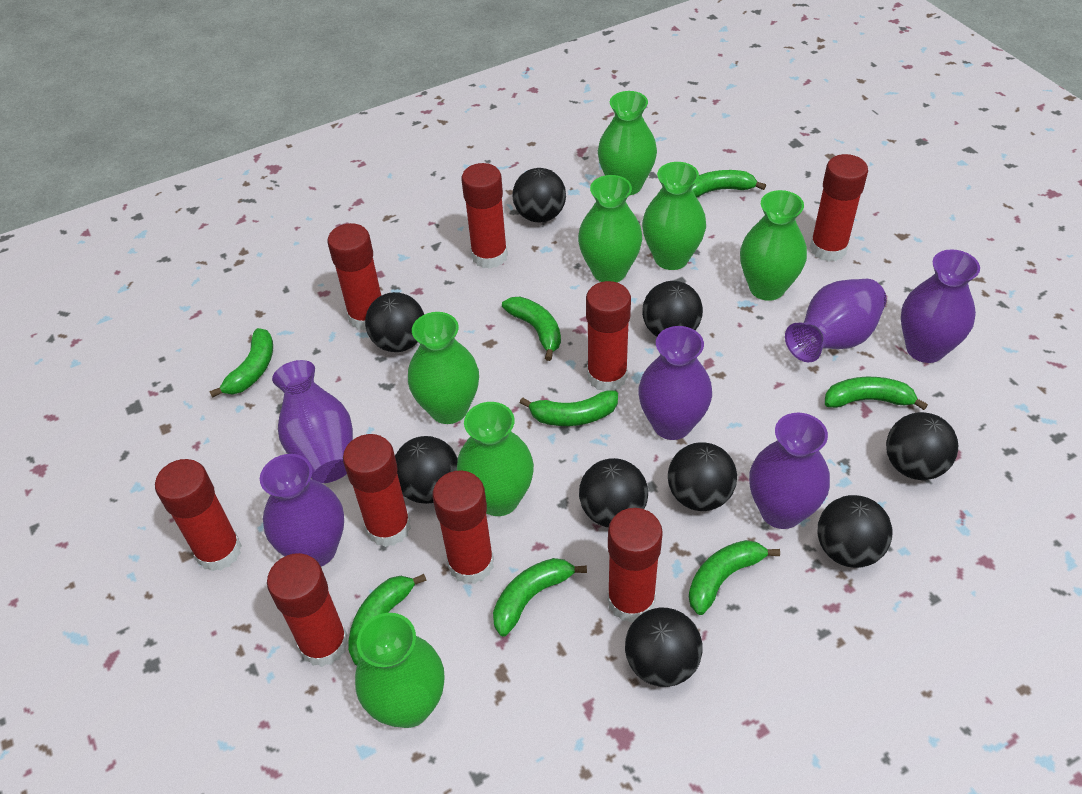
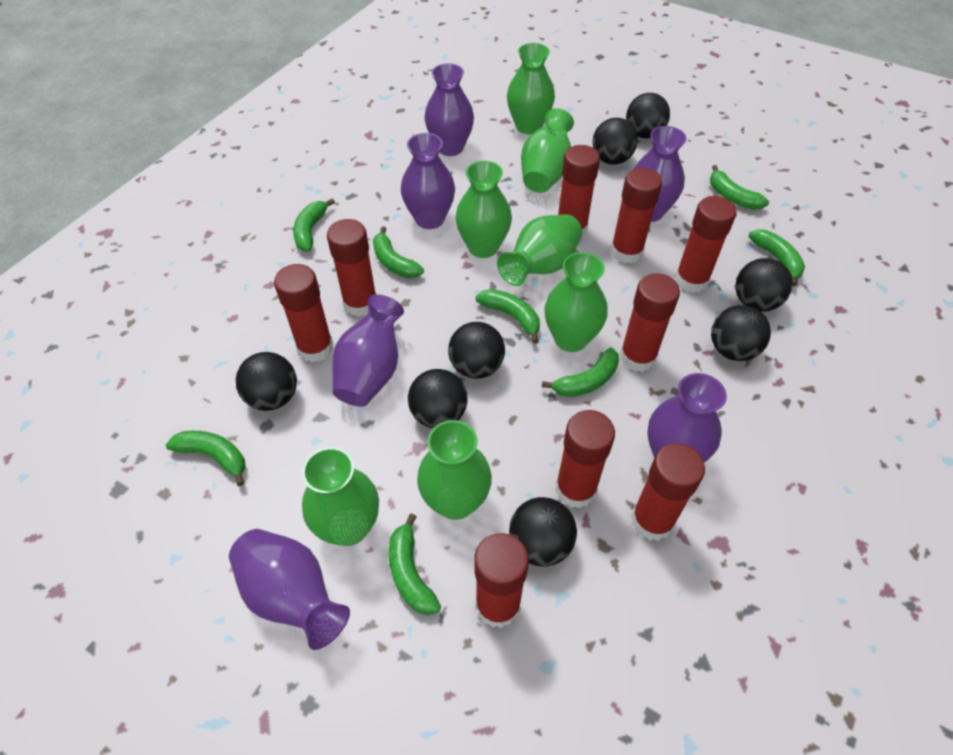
black ball: 9 -> 8

